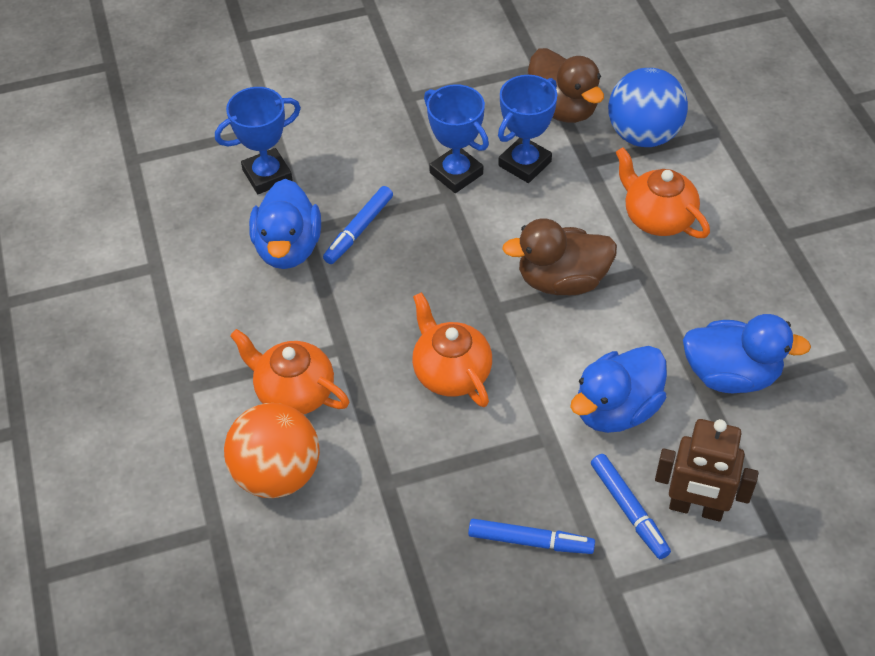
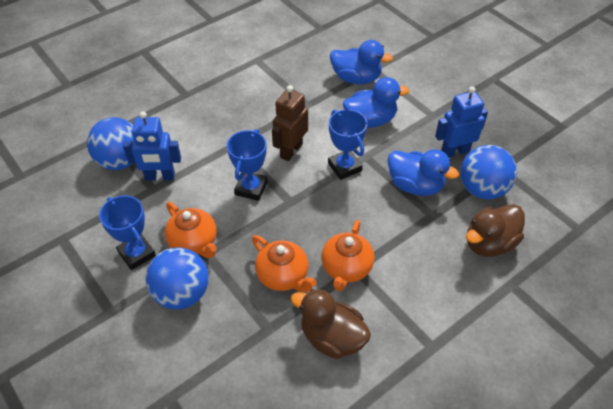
blue ball: 1 -> 3
blue marker: 3 -> 0
blue robot: 0 -> 2
orange ball: 1 -> 0

